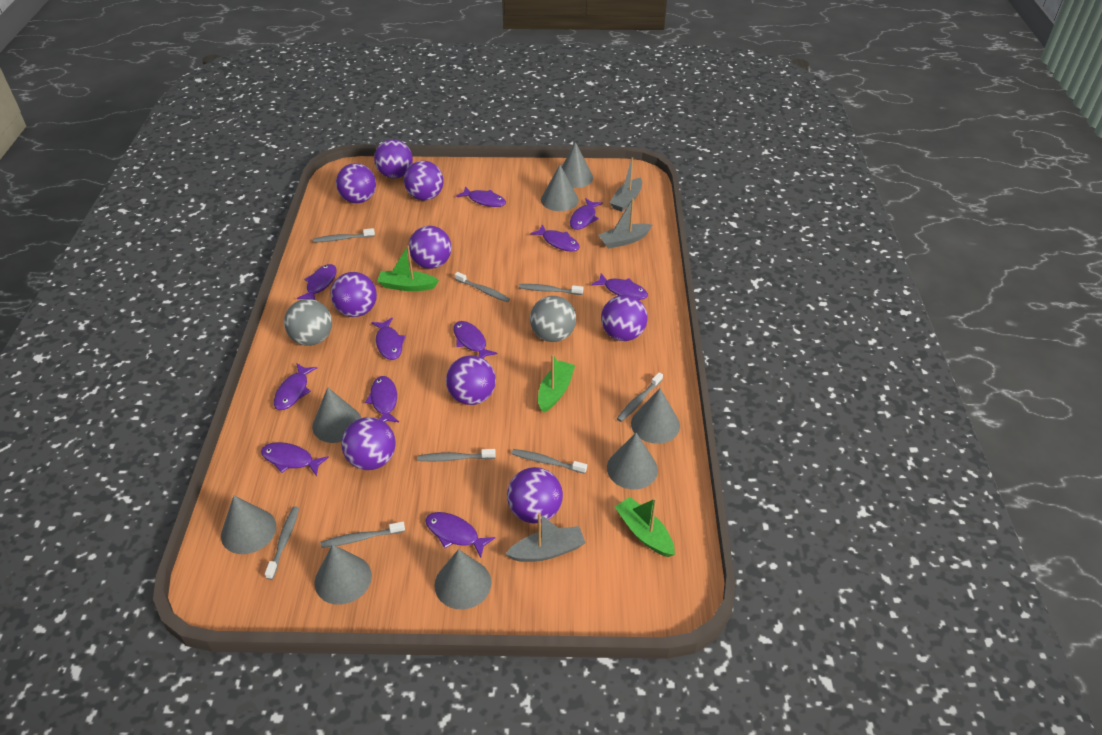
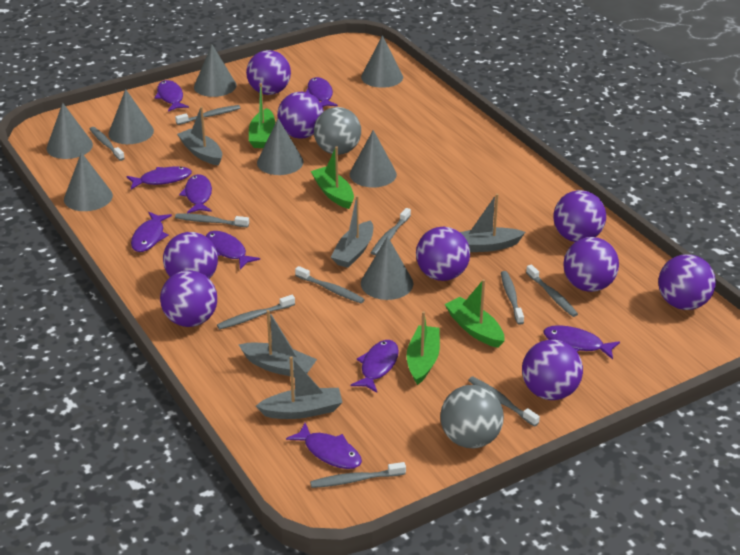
green boat: 3 -> 4
grey boat: 3 -> 5
grey toothbrush: 8 -> 10
purple fish: 11 -> 9

